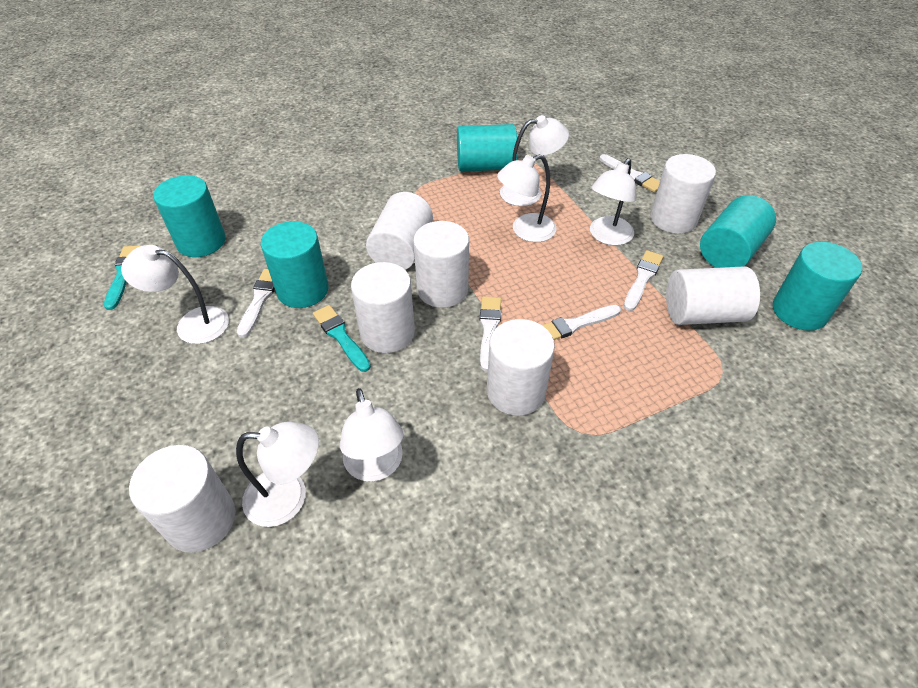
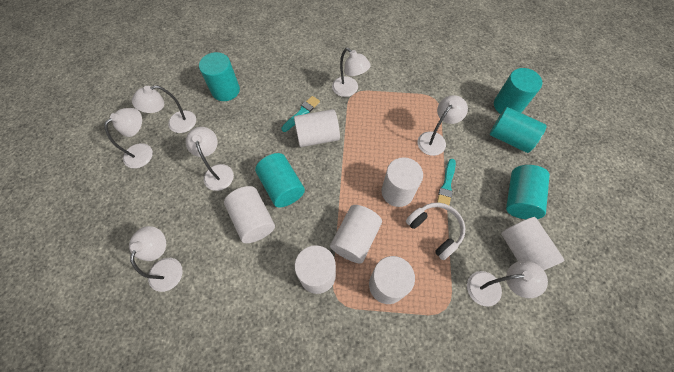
white brush: 5 -> 0
white headphones: 0 -> 1
white lamp: 6 -> 7

